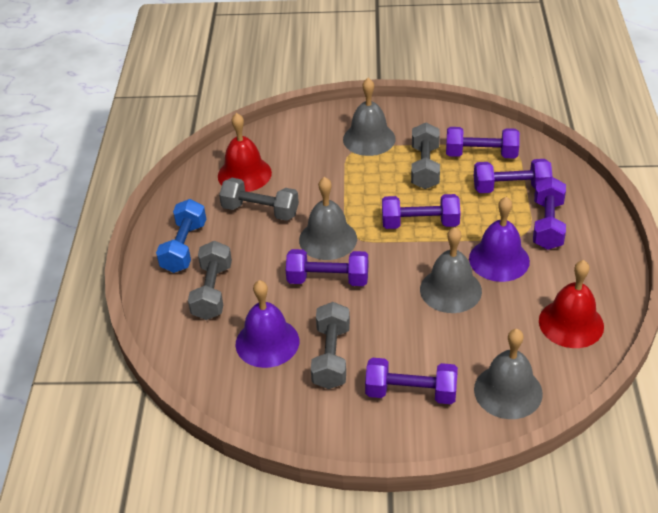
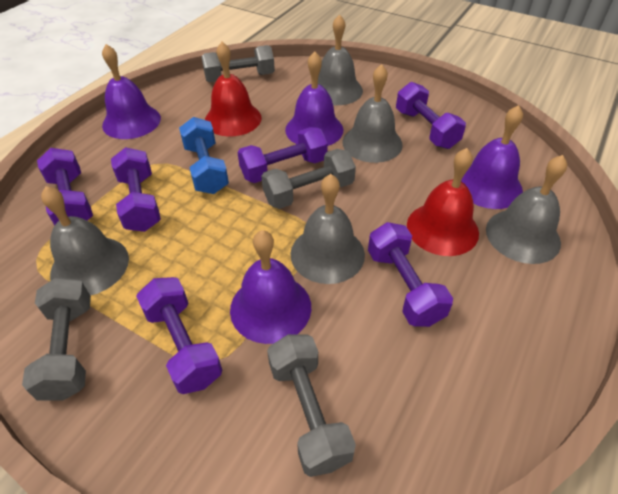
grey bell: 4 -> 5
purple bell: 2 -> 4

